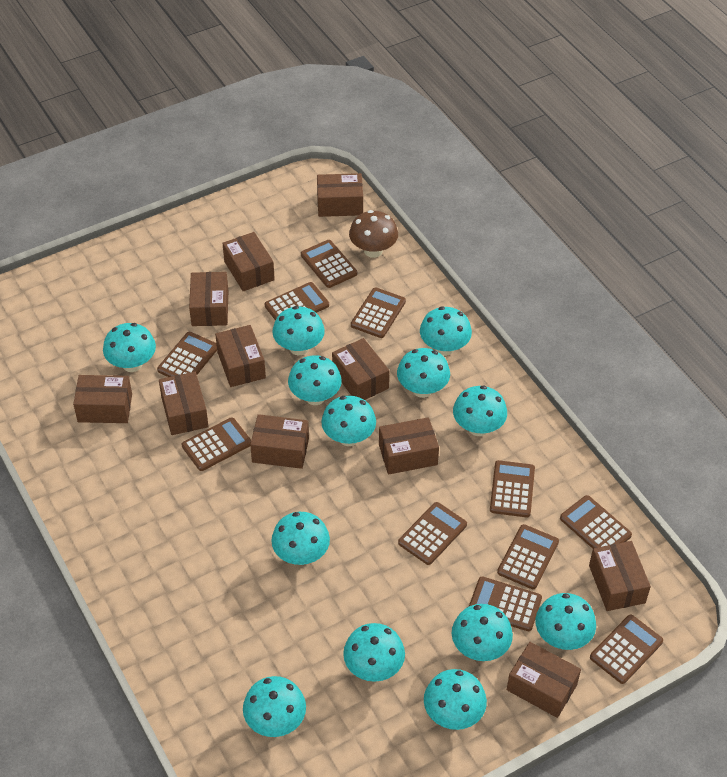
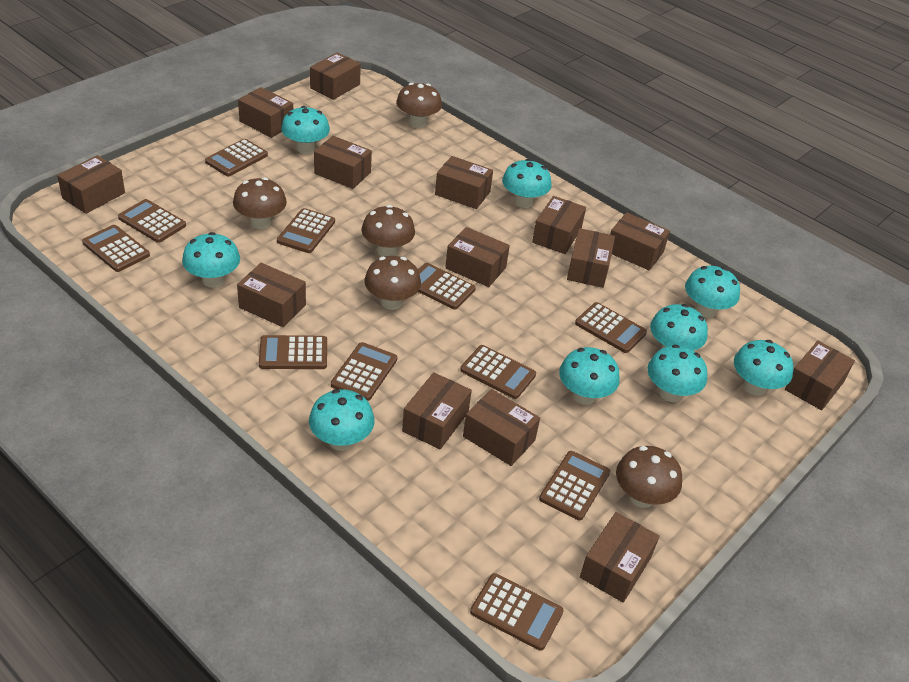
brown box: 11 -> 14
brown mushroom: 1 -> 5
turquoise mushroom: 13 -> 9

